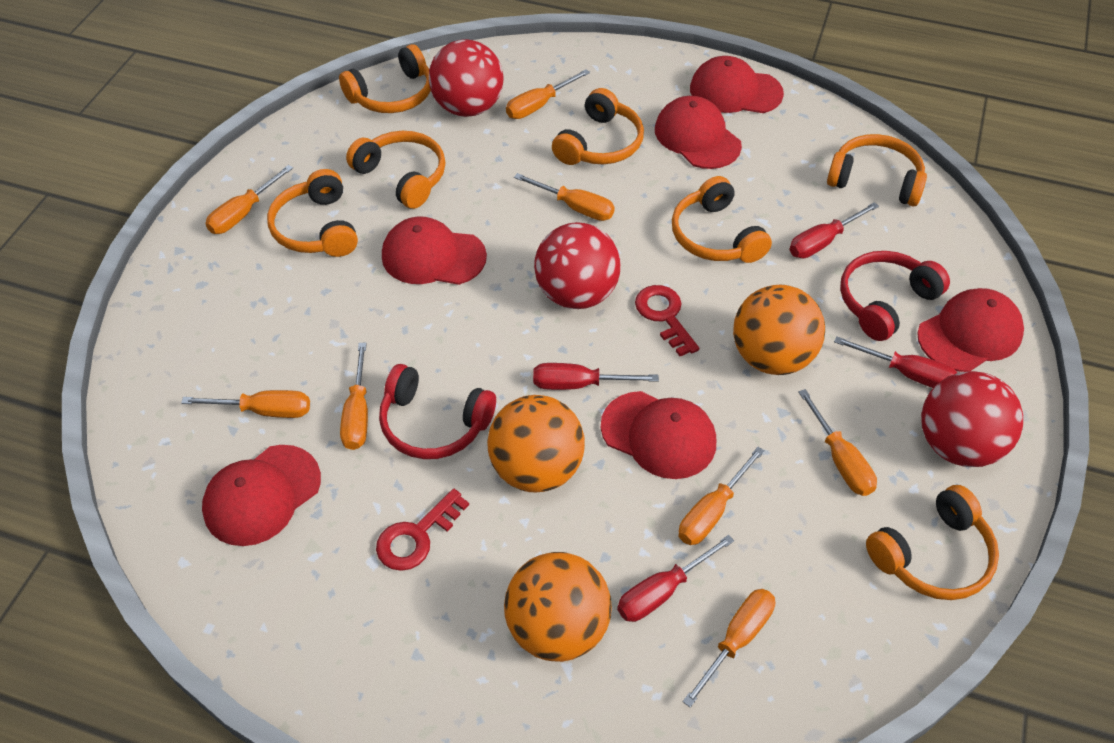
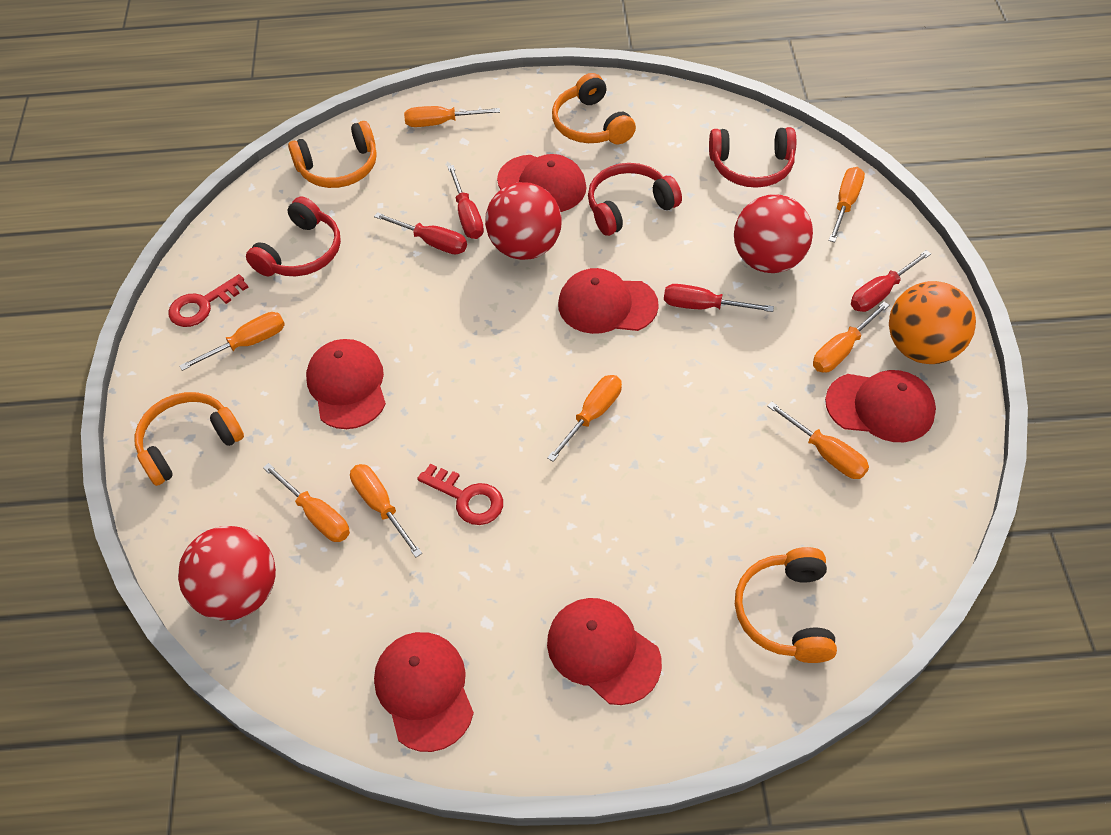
orange ball: 3 -> 1
orange headphones: 7 -> 4
red headphones: 2 -> 3

